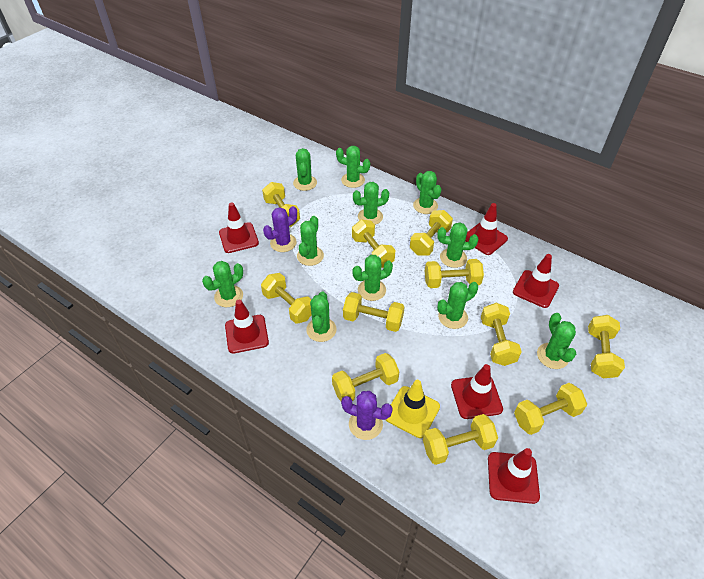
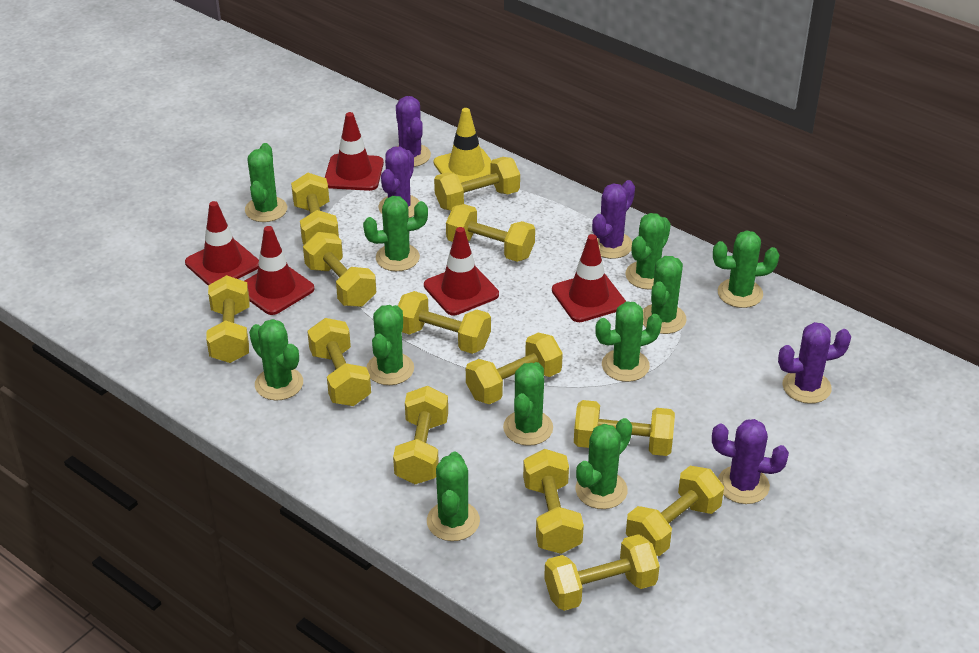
purple cactus: 2 -> 5
red traffic cone: 6 -> 5
yellow dumbbell: 11 -> 13

